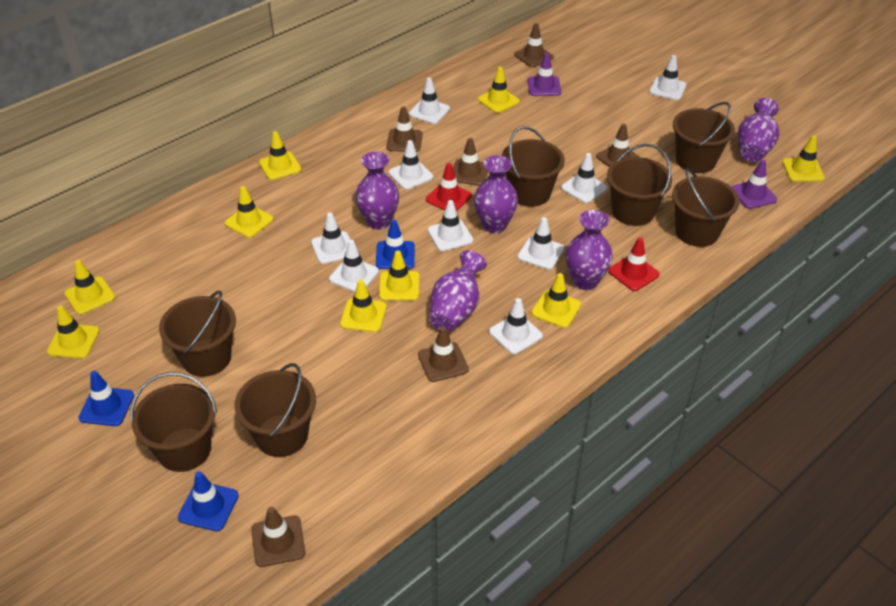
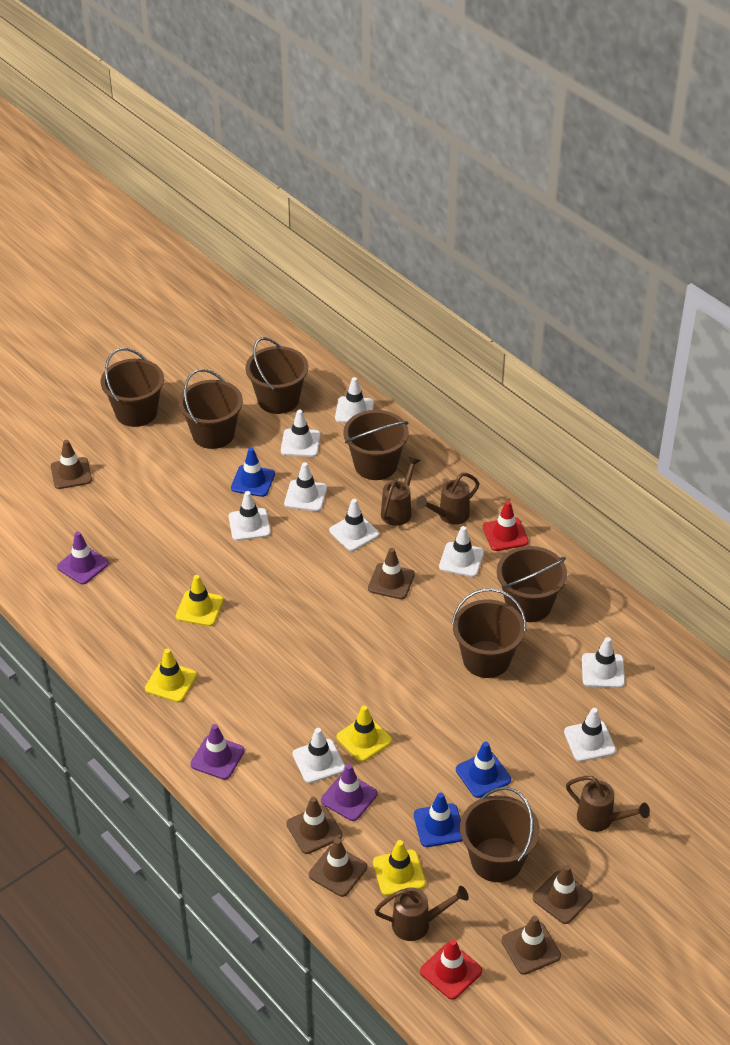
brown watering can: 0 -> 4
purple traffic cone: 2 -> 3
purple vase: 5 -> 0
yellow traffic cone: 9 -> 4

